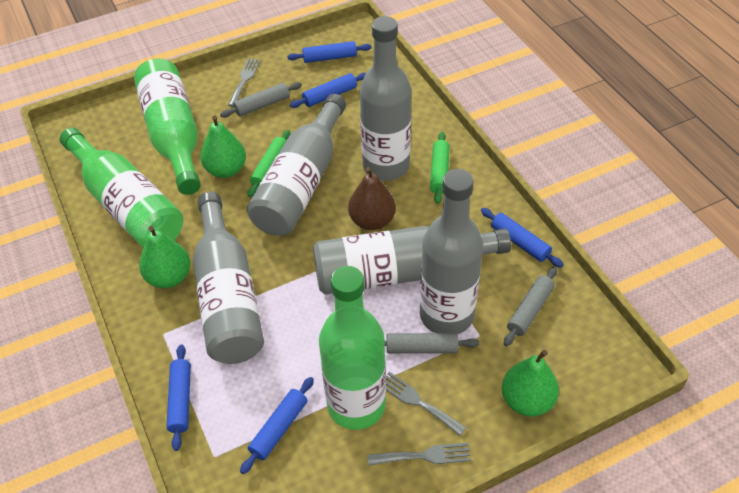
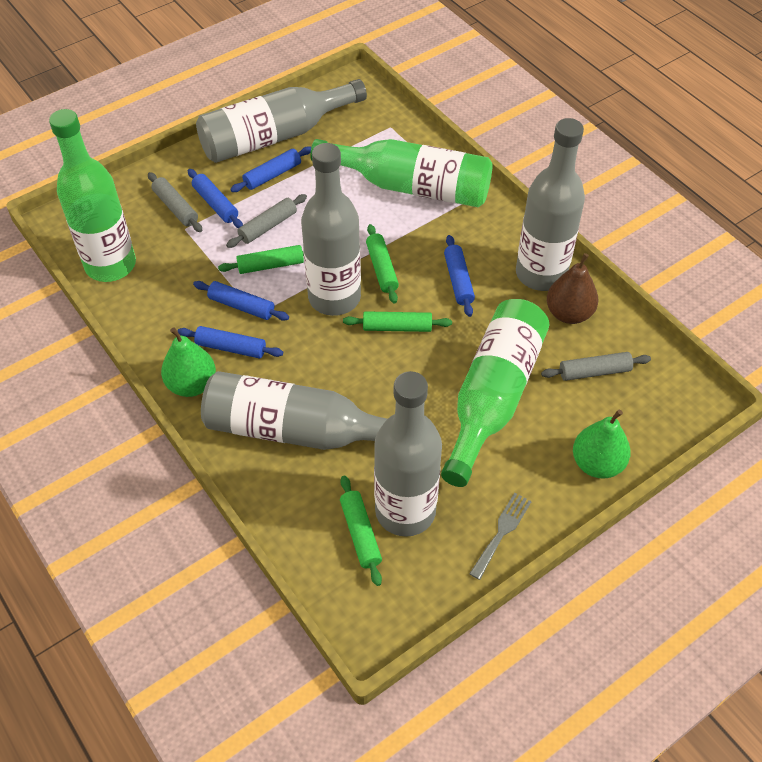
green pear: 3 -> 2
green rolling pin: 2 -> 4
grey fork: 3 -> 1

